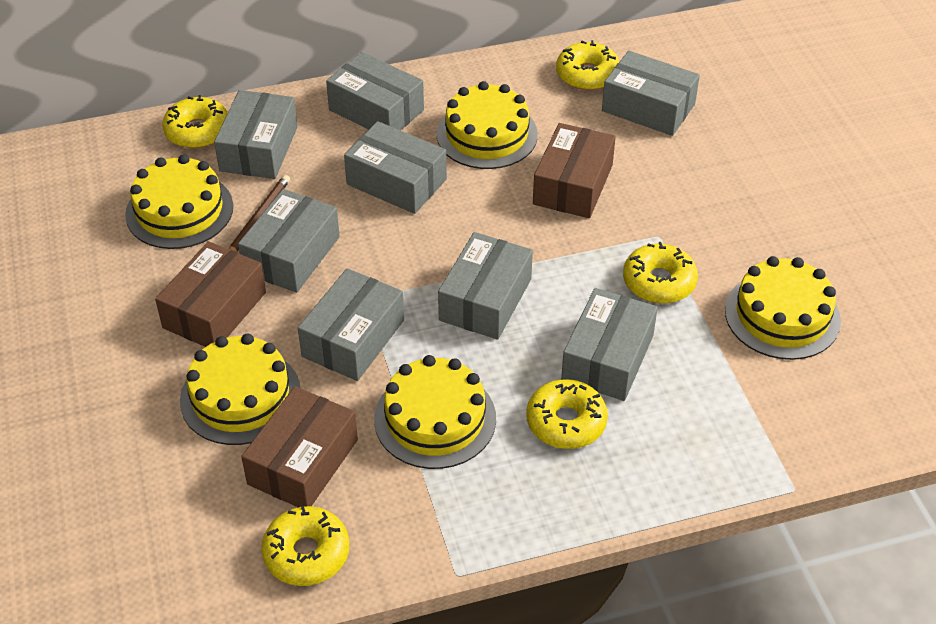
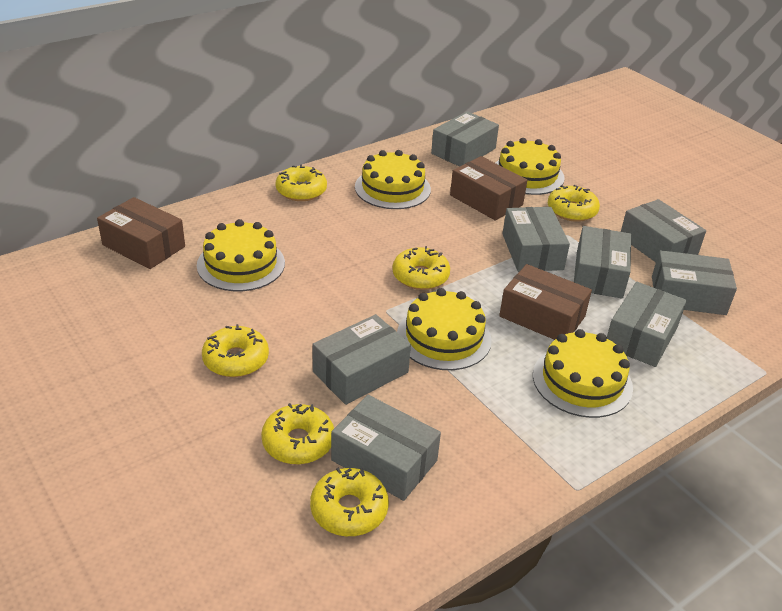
brown pencil: 1 -> 0
yellow donut: 5 -> 6

